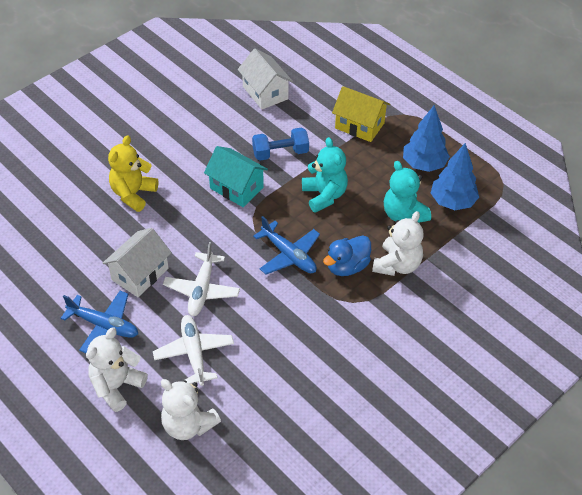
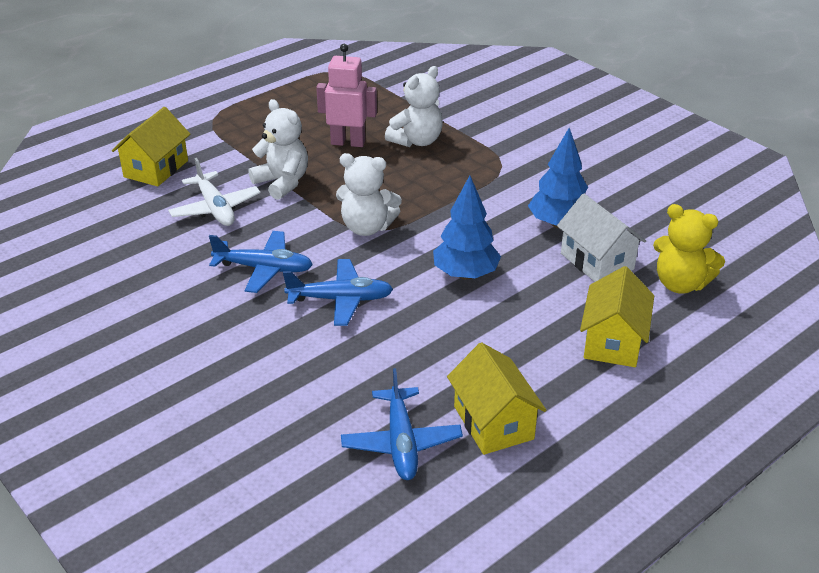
blue duck: 1 -> 0
blue dumbbell: 1 -> 0
blue plane: 2 -> 3
pink robot: 0 -> 1
turquoise house: 1 -> 0
turquoise teddy bear: 2 -> 0
white house: 2 -> 1
white plane: 2 -> 1
yellow house: 1 -> 3

